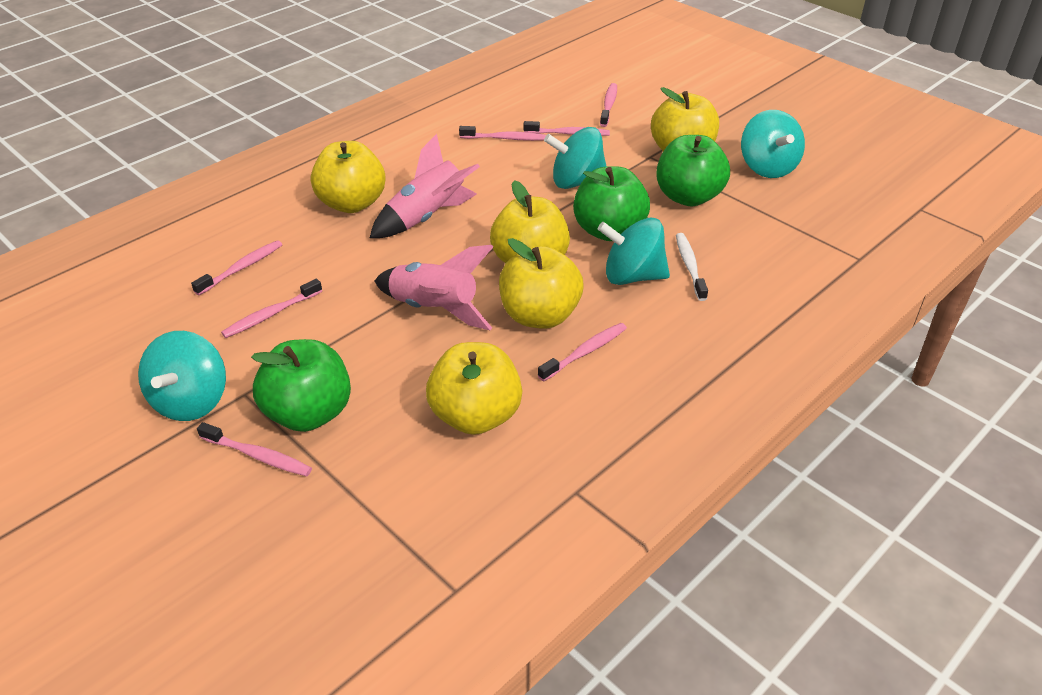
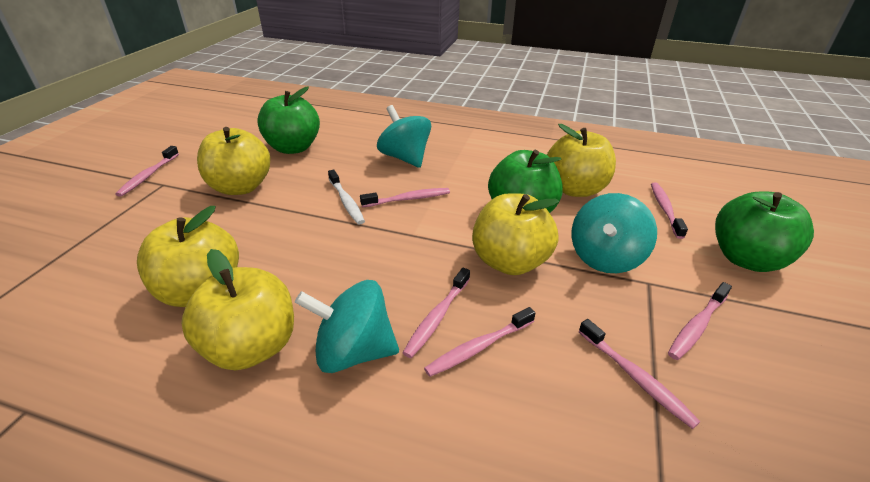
pink rocket: 2 -> 0
turquoise spinning top: 4 -> 3

